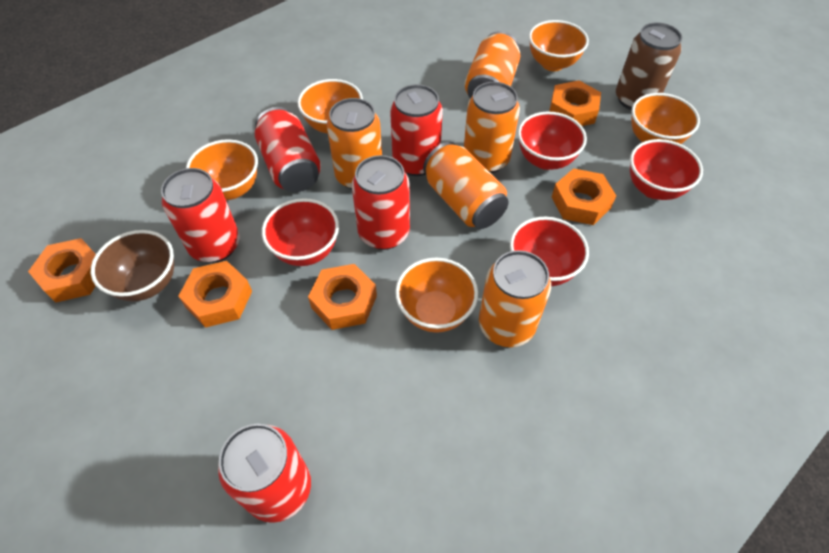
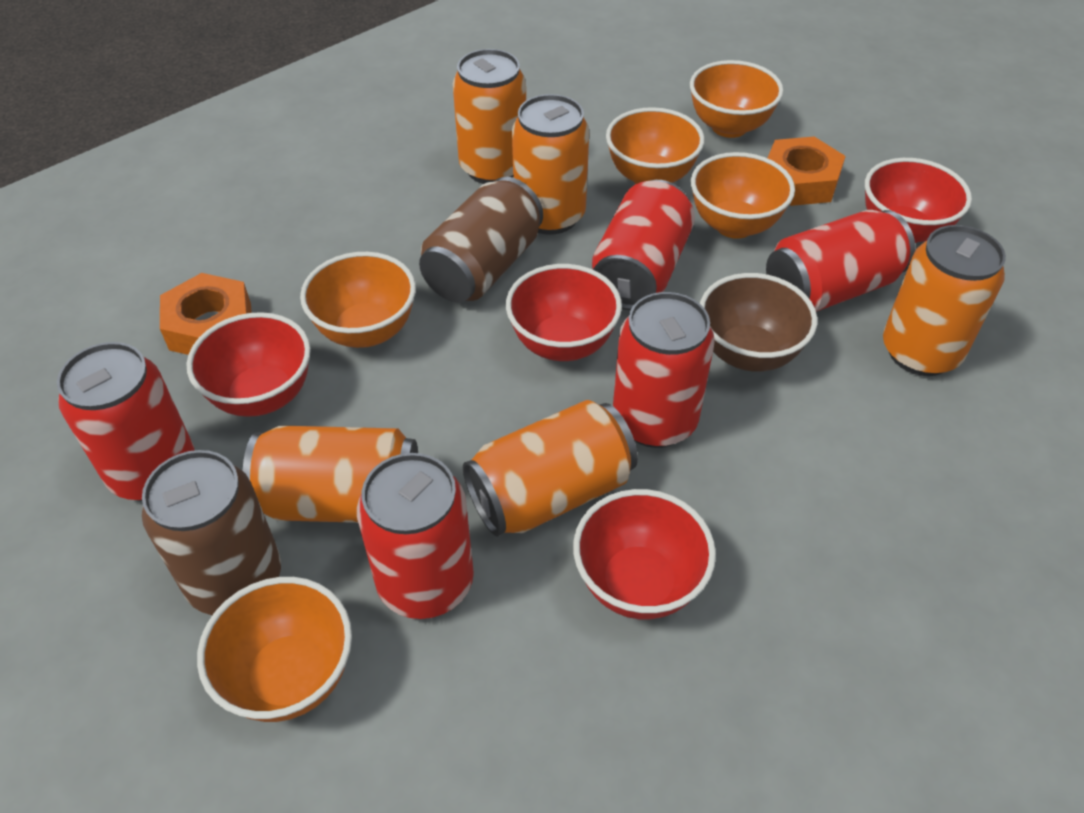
brown can: 1 -> 2
orange nut: 5 -> 2

